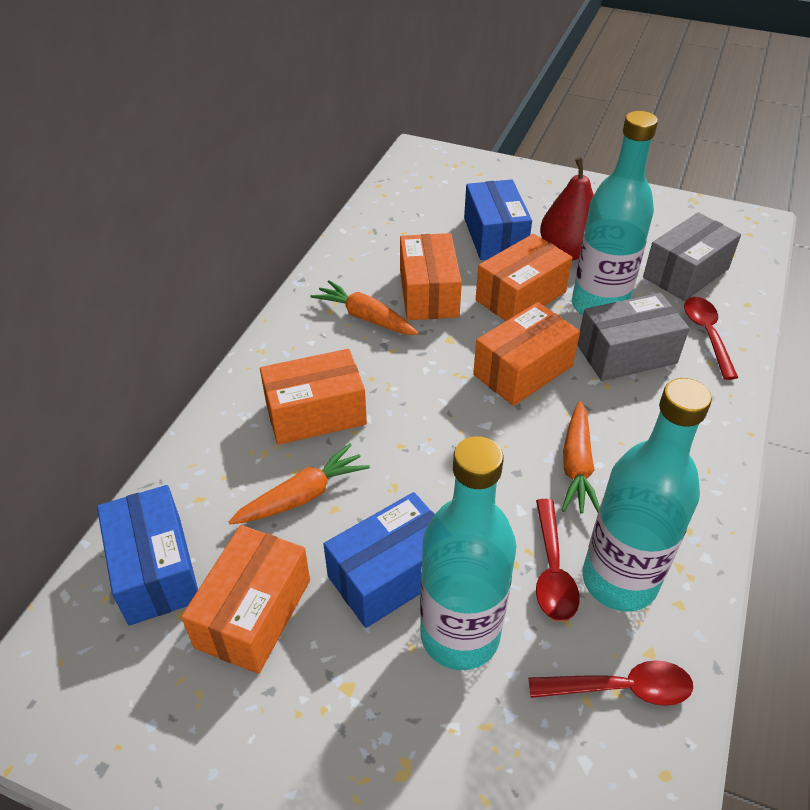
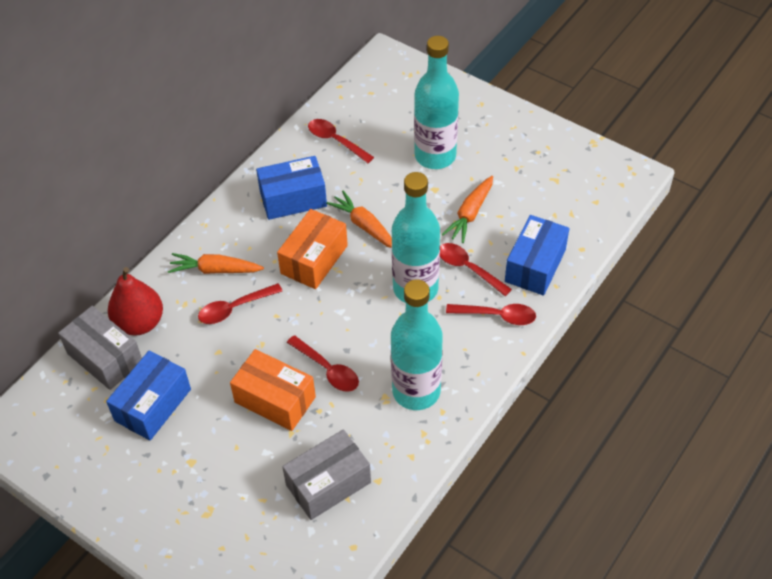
orange box: 5 -> 2
red spoon: 3 -> 5

